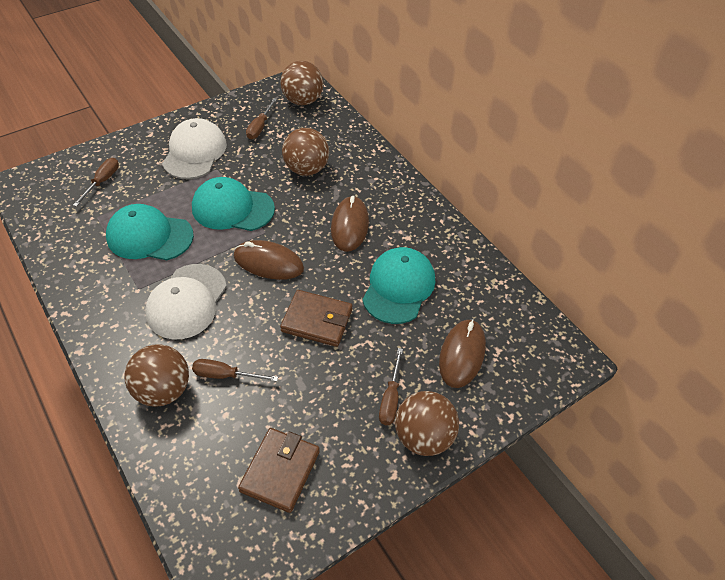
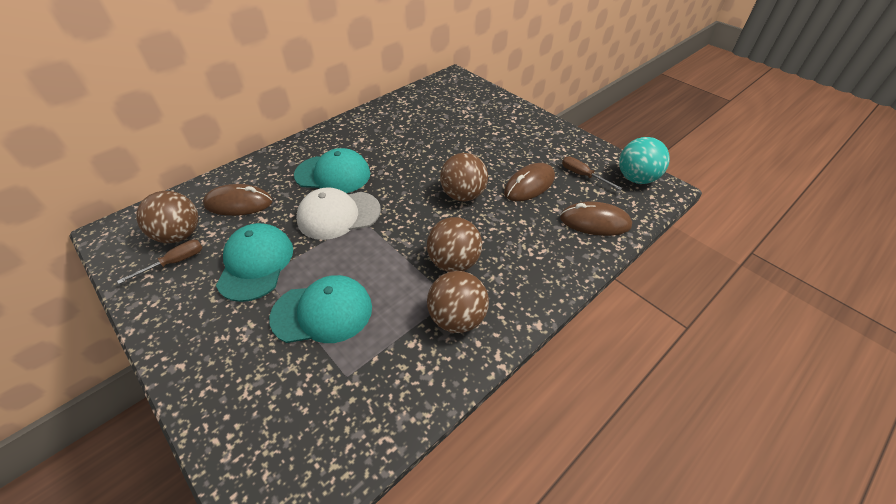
brown screwdriver: 4 -> 2
brown wallet: 2 -> 0
turquoise ball: 0 -> 1
white cap: 2 -> 1

